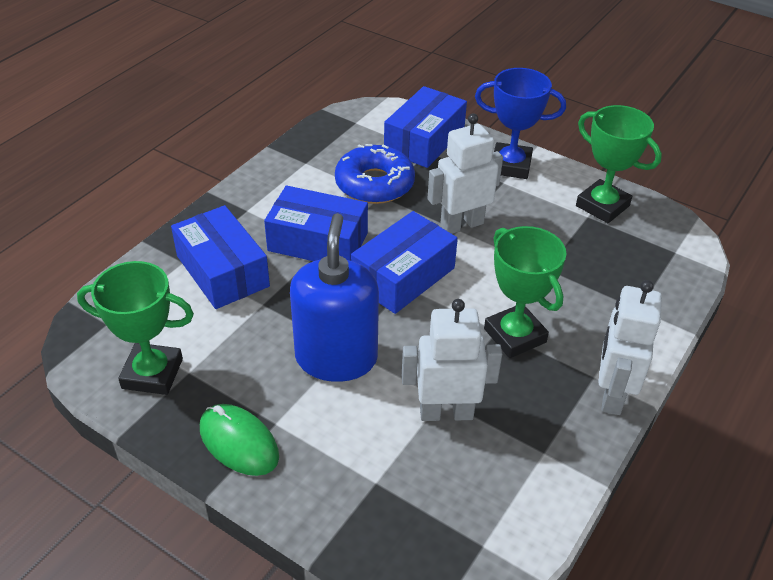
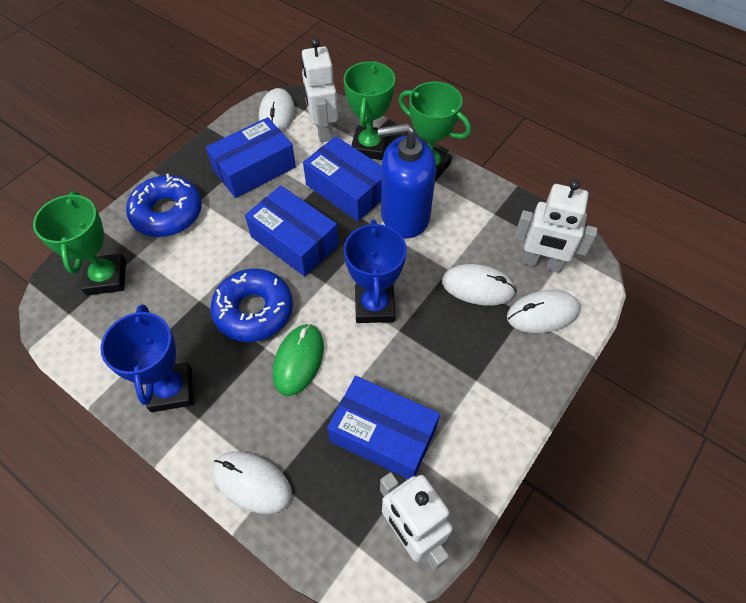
blue donut: 1 -> 2
blue trophy: 1 -> 2
white mouse: 0 -> 4

